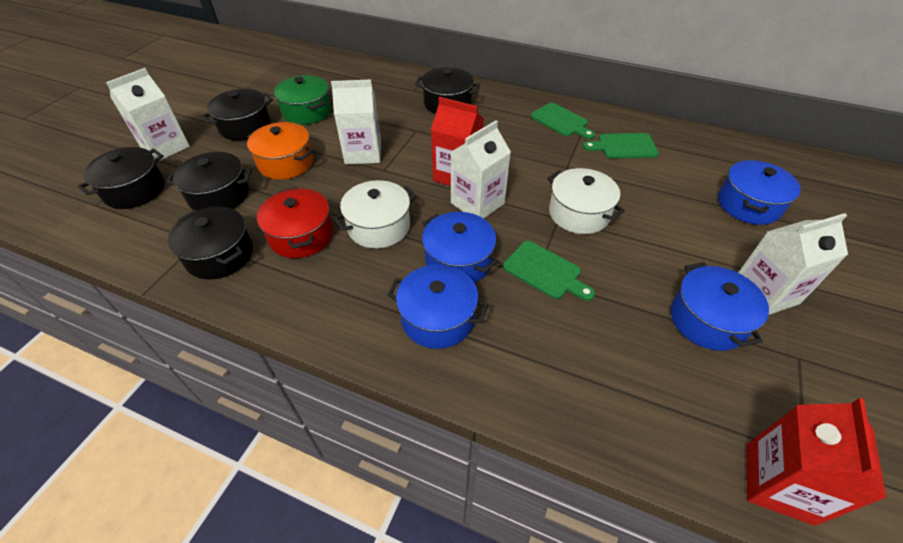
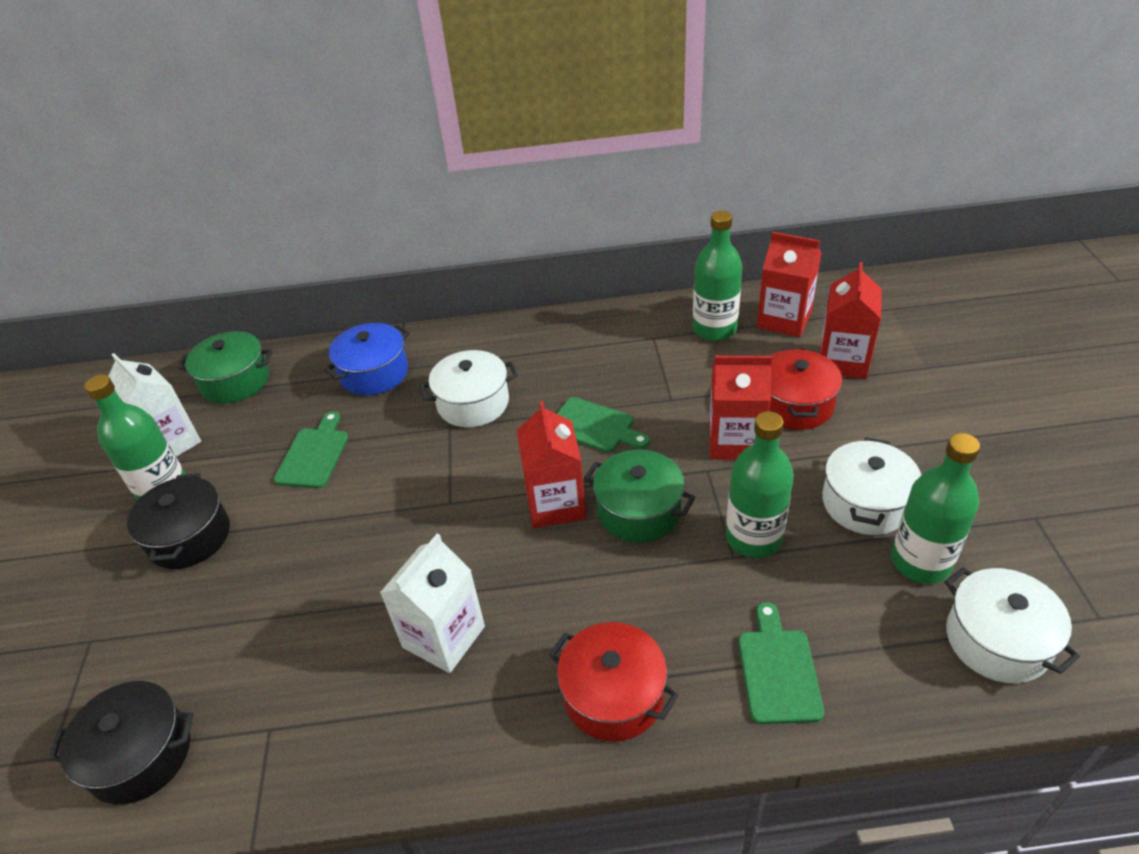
black pot: 5 -> 2
blue pot: 4 -> 1
green bottle: 0 -> 4
green pot: 1 -> 2
orange pot: 1 -> 0
red carton: 2 -> 4
red pot: 1 -> 2
white carton: 4 -> 2
white pot: 2 -> 3

